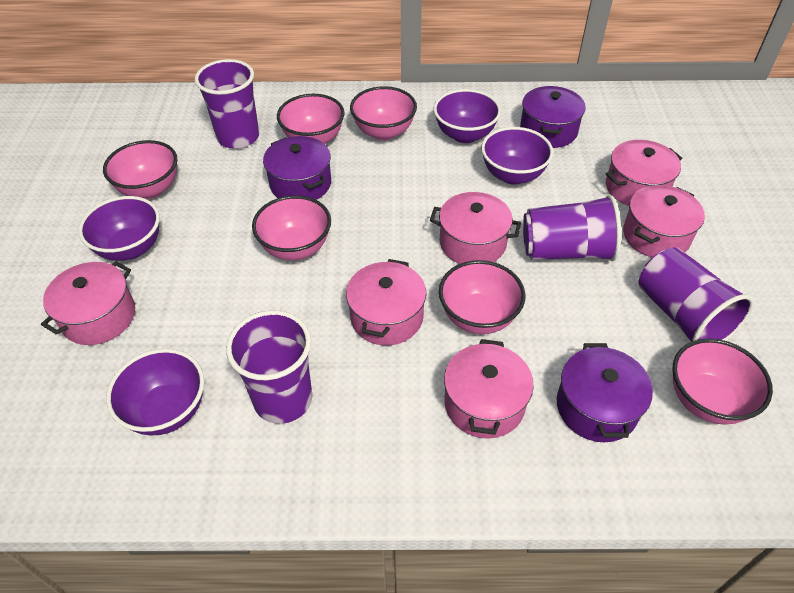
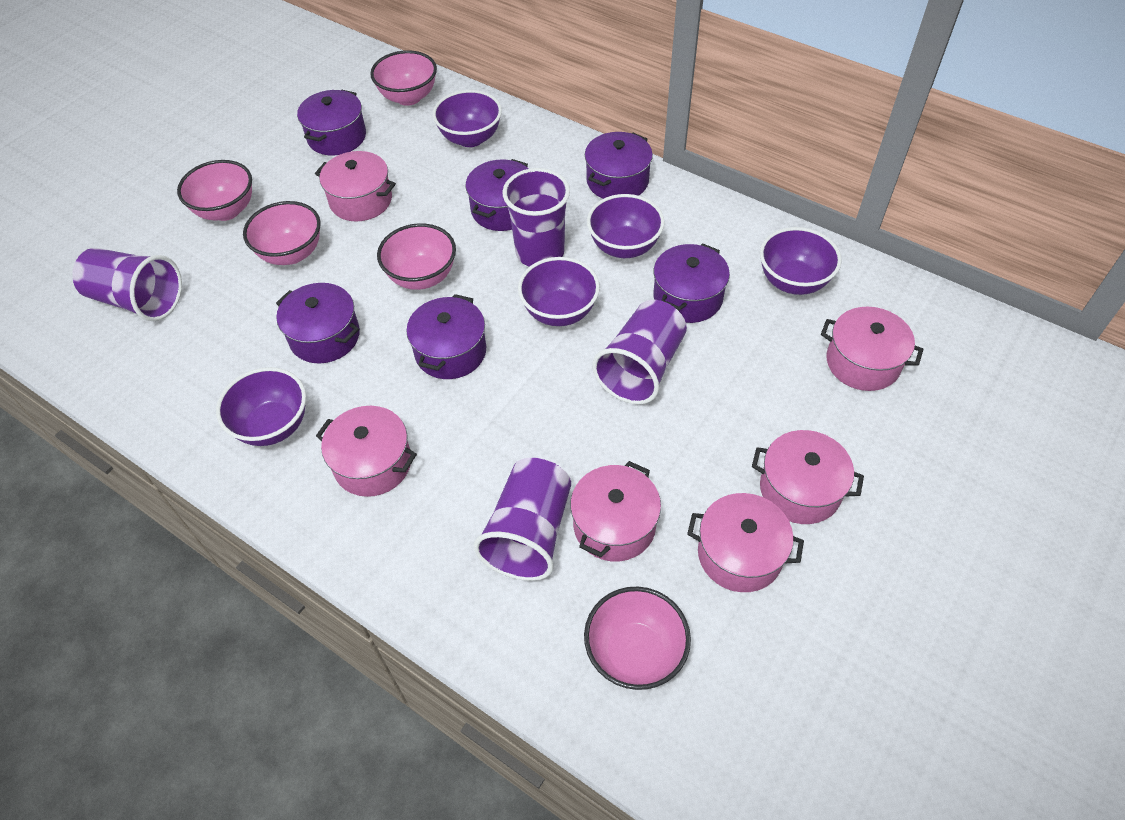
pink bowl: 6 -> 5
purple bowl: 4 -> 5
purple pot: 3 -> 6

